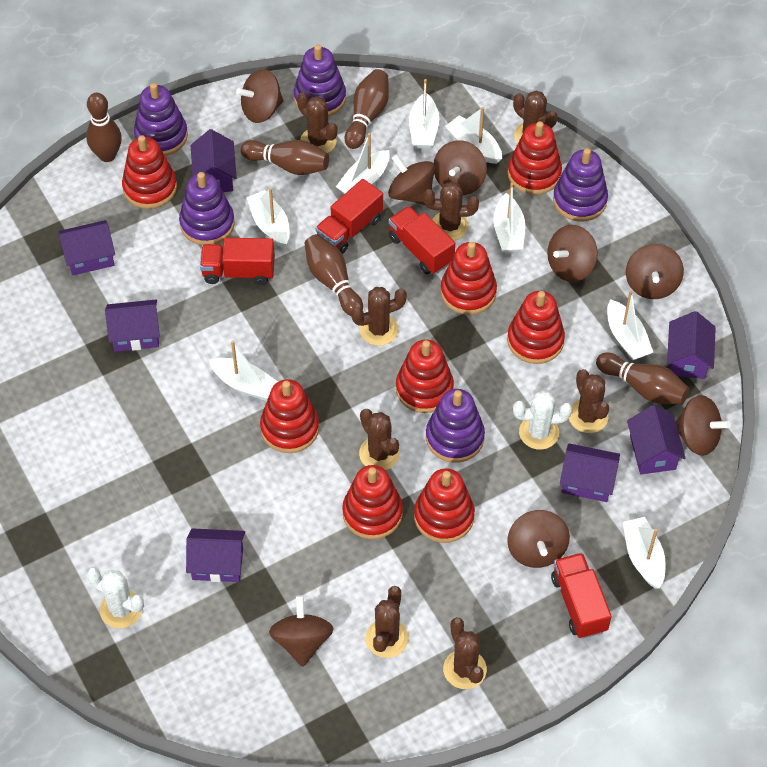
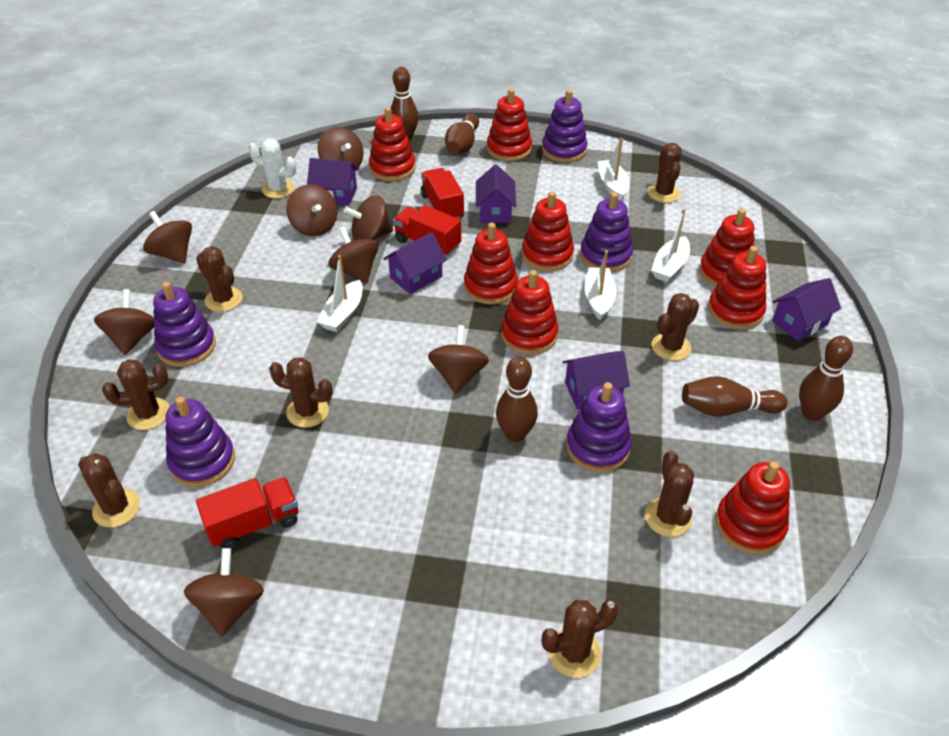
purple house: 7 -> 5
red truck: 4 -> 3
white boat: 8 -> 4
white cactus: 2 -> 1

